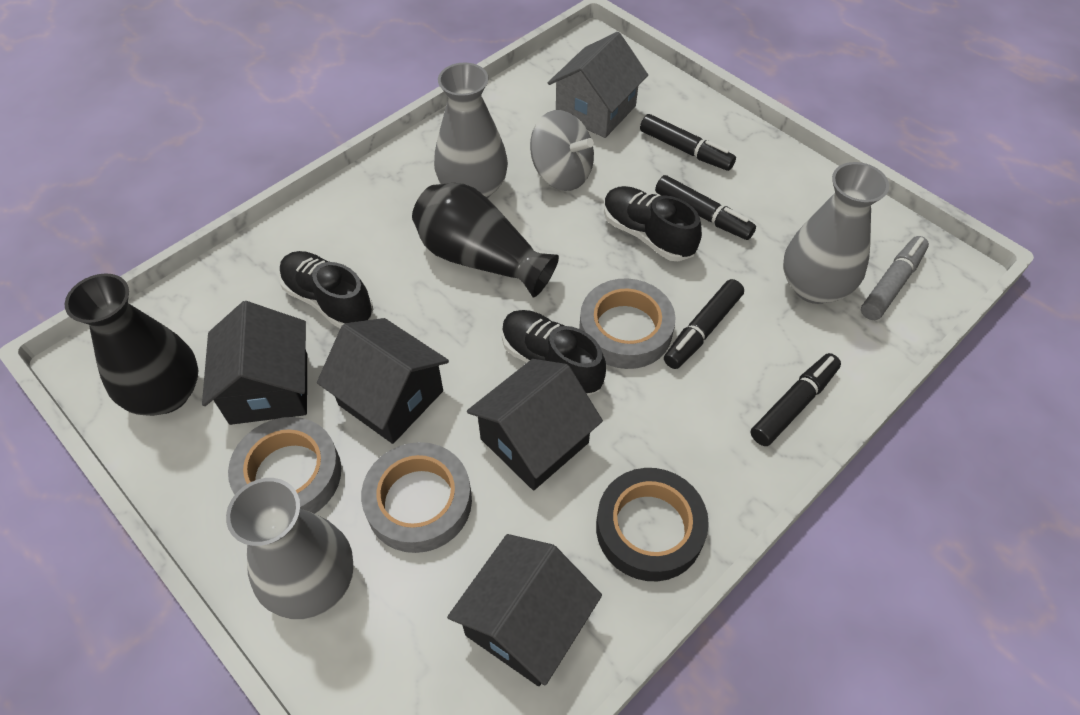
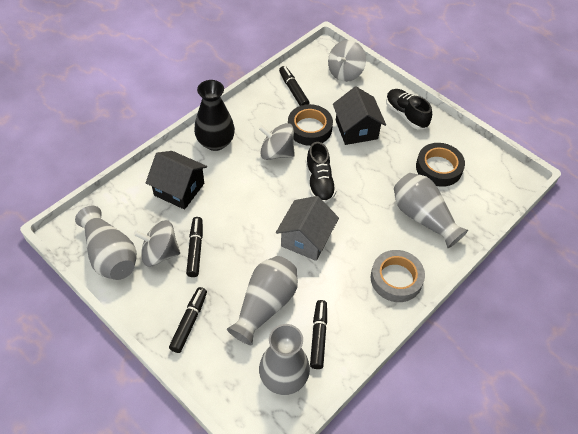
black house: 4 -> 2
black shoe: 3 -> 2
black tape: 1 -> 2
black vase: 2 -> 1
grey marker: 1 -> 0
grey spinning top: 1 -> 3
grey tape: 3 -> 1
grey vase: 3 -> 4

